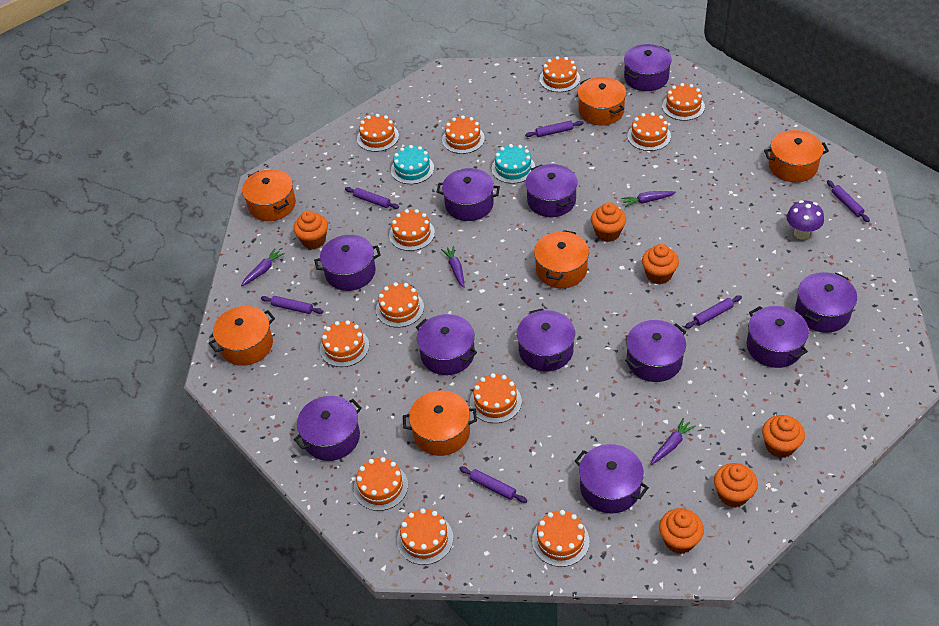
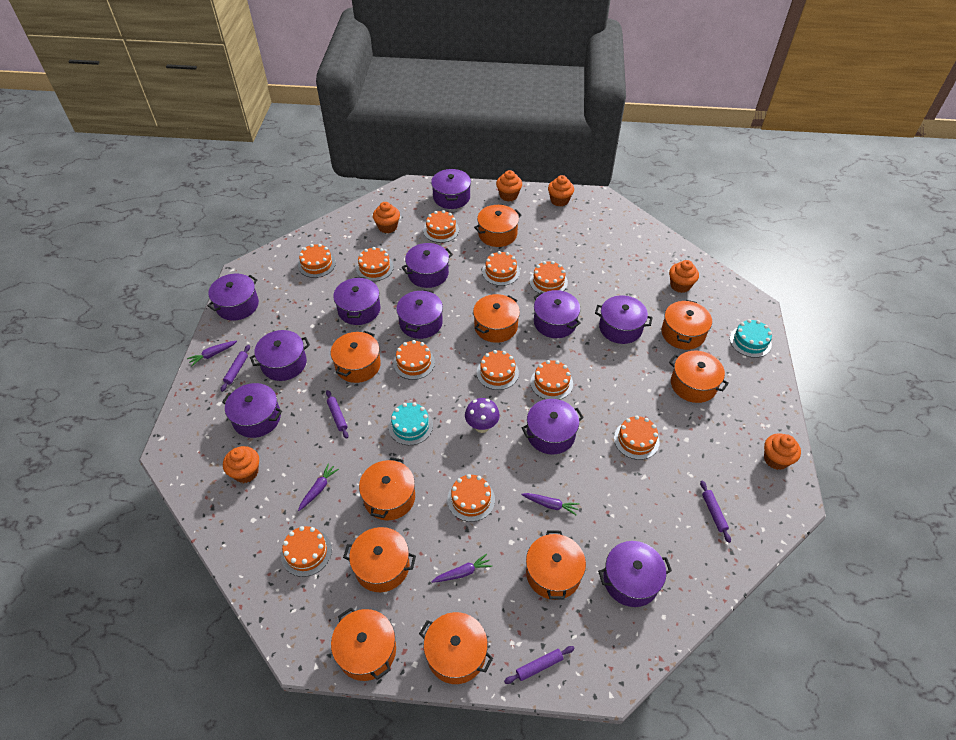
orange cake: 12 -> 11
orange pot: 6 -> 10
purple rolling pin: 6 -> 4

